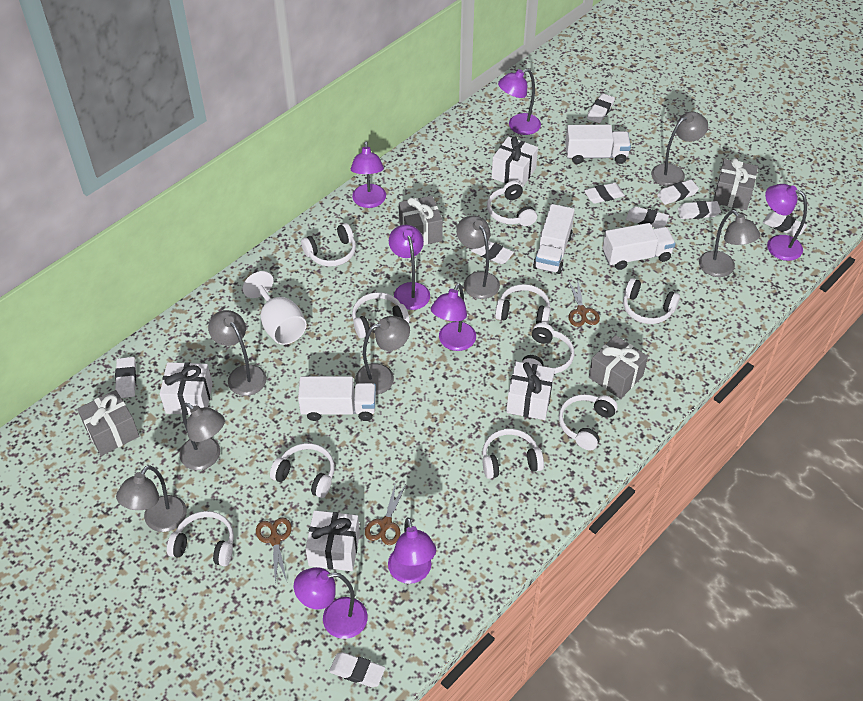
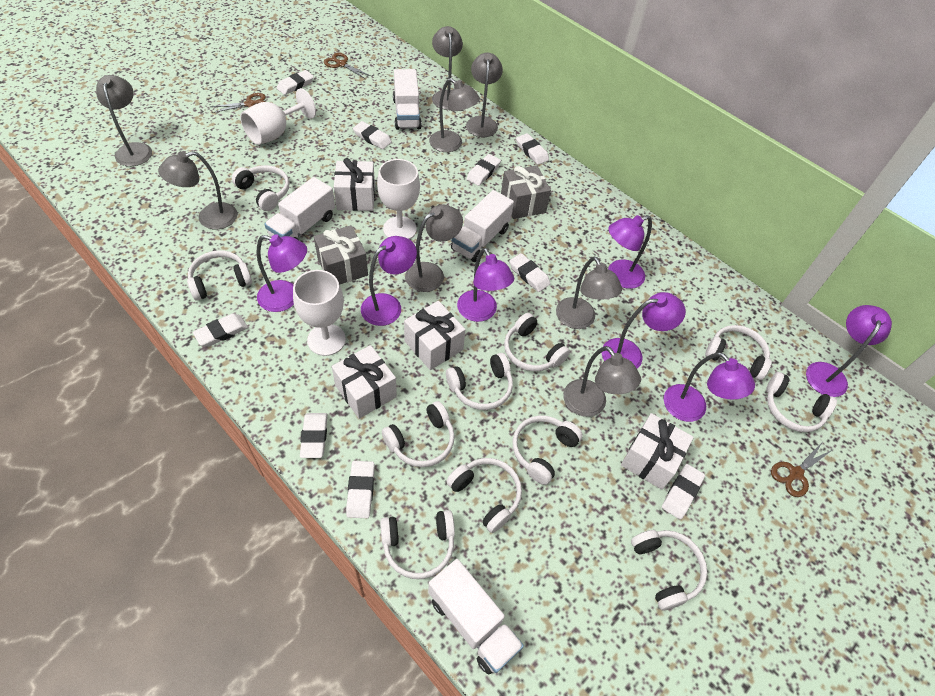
grey gift: 4 -> 2
grey lamp: 7 -> 8
white goblet: 1 -> 3
white headphones: 10 -> 11

